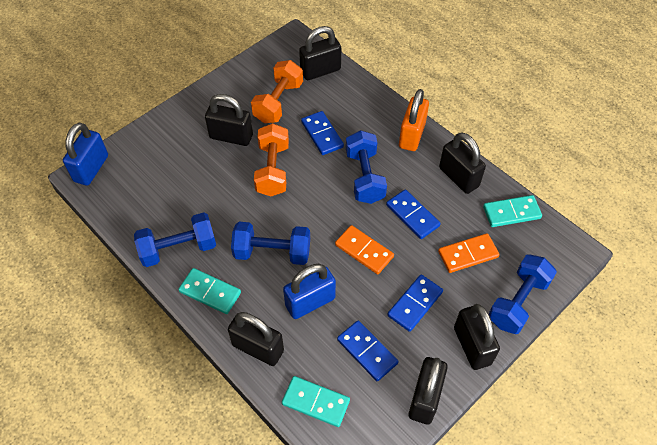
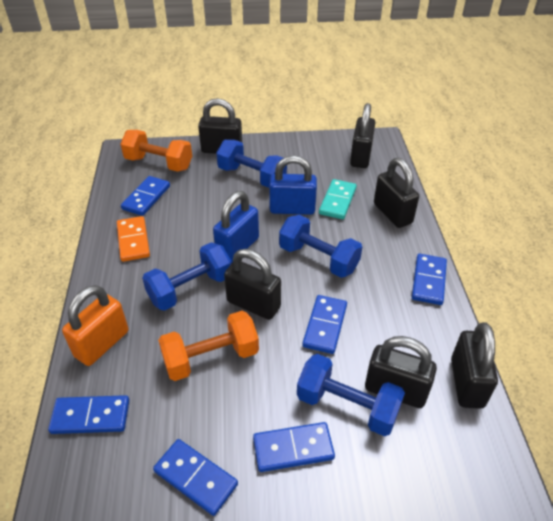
blue domino: 4 -> 6
orange domino: 2 -> 1
turquoise domino: 3 -> 1

